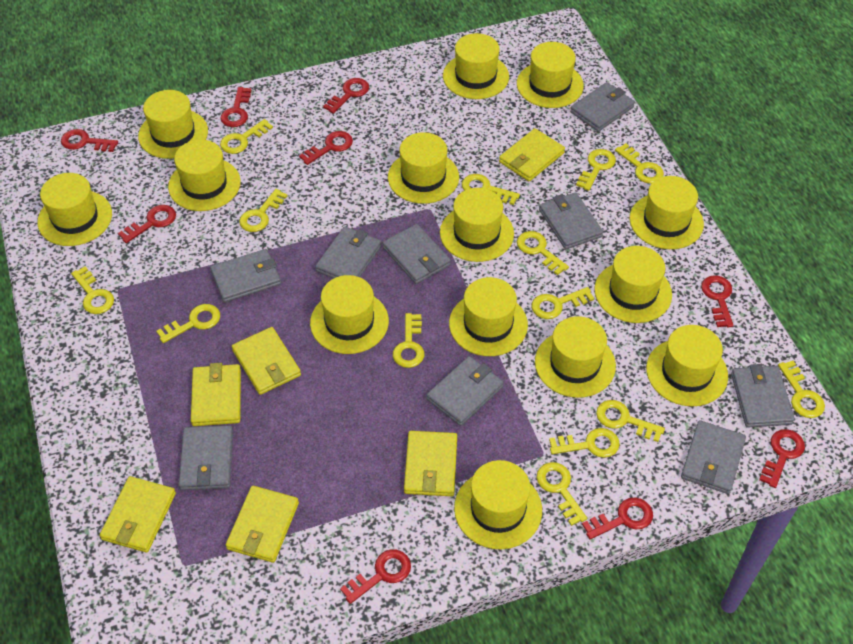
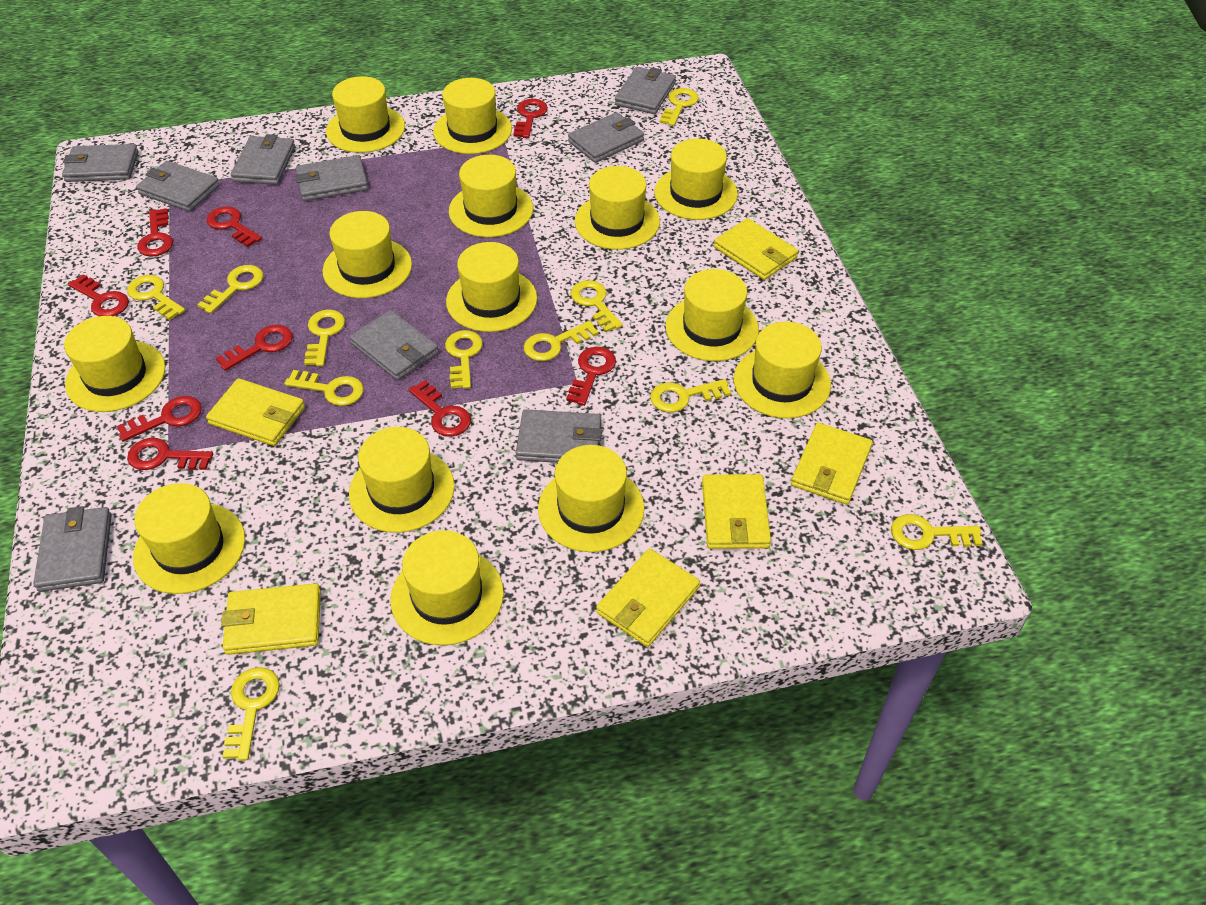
yellow key: 14 -> 11

